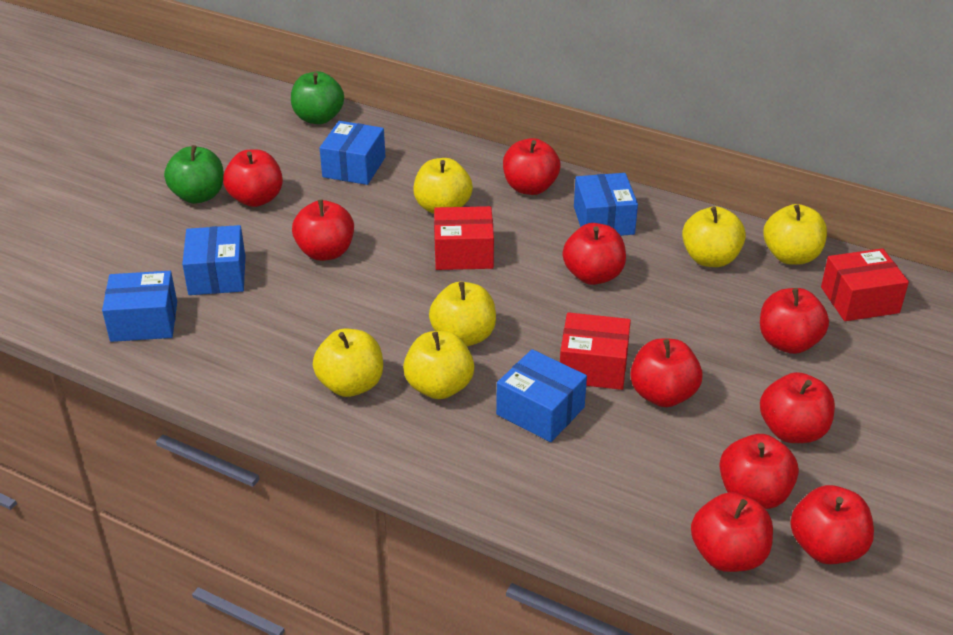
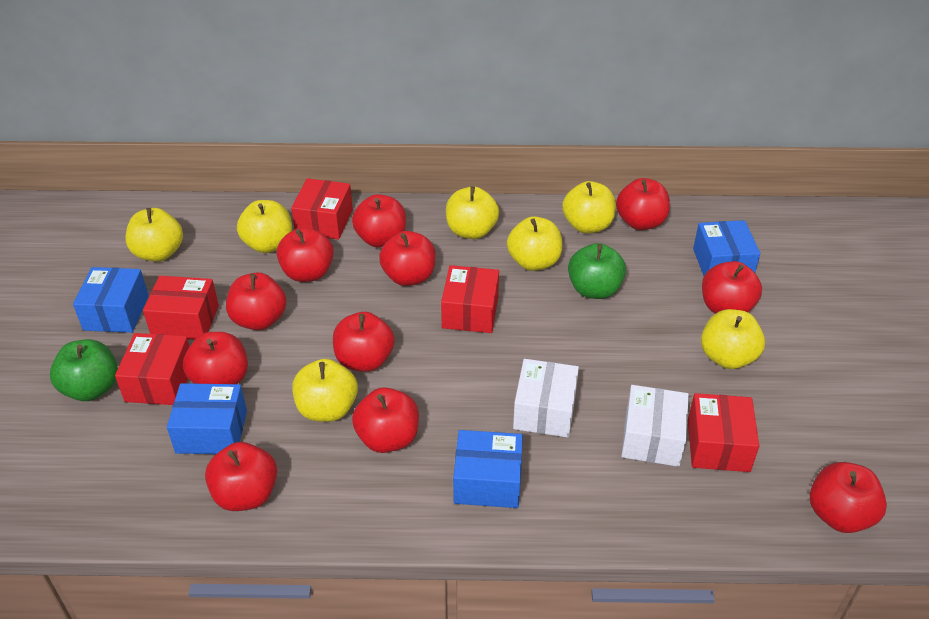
blue box: 5 -> 4
red apple: 10 -> 11
red box: 3 -> 5
white box: 0 -> 2
yellow apple: 6 -> 7

